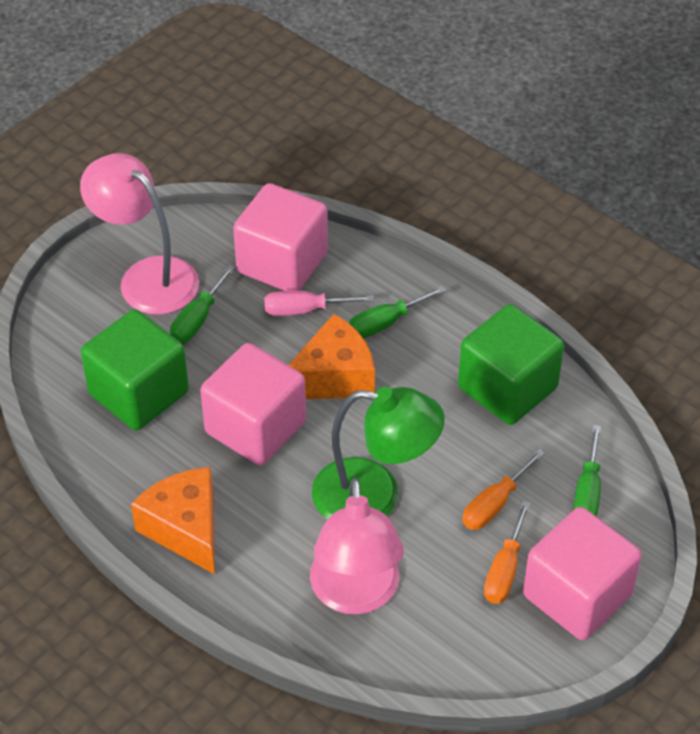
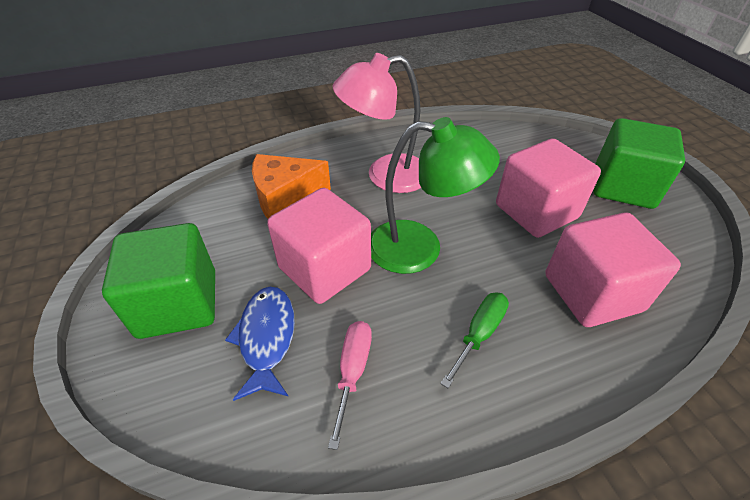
blue fish: 0 -> 1
green screwdriver: 3 -> 1
orange cheese: 2 -> 1
orange screwdriver: 2 -> 0
pink lamp: 2 -> 1

